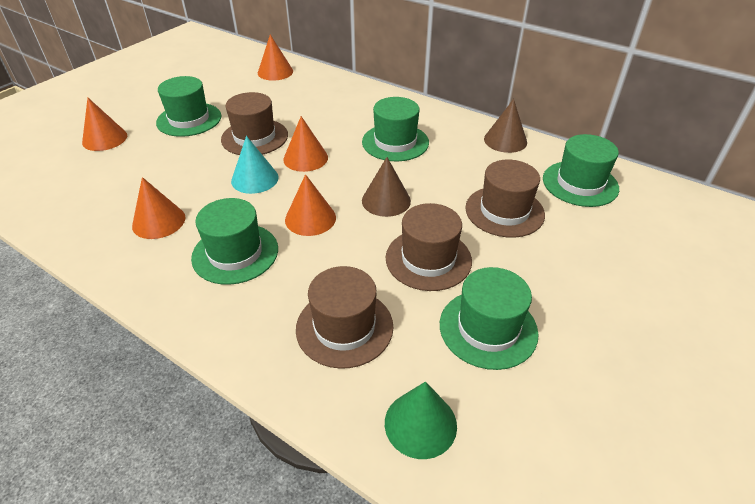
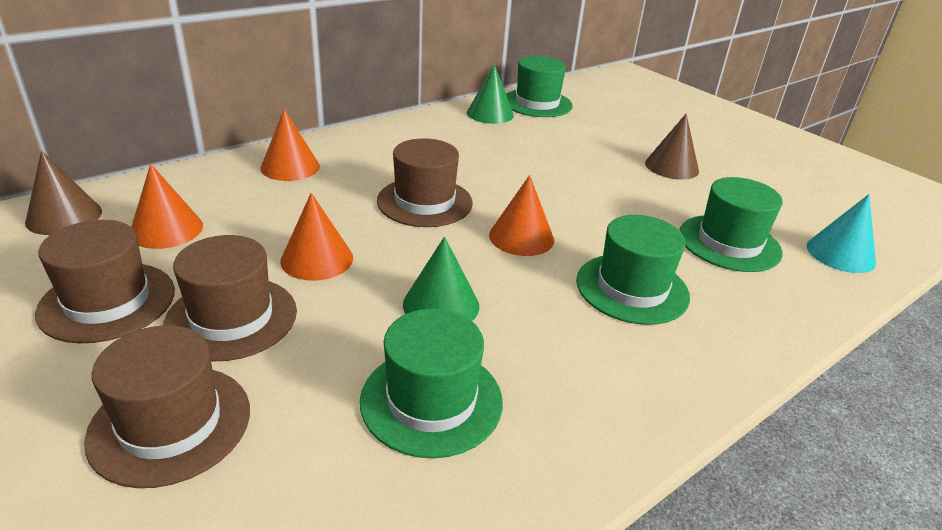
green cone: 1 -> 2
green hat: 5 -> 4
orange cone: 5 -> 4

